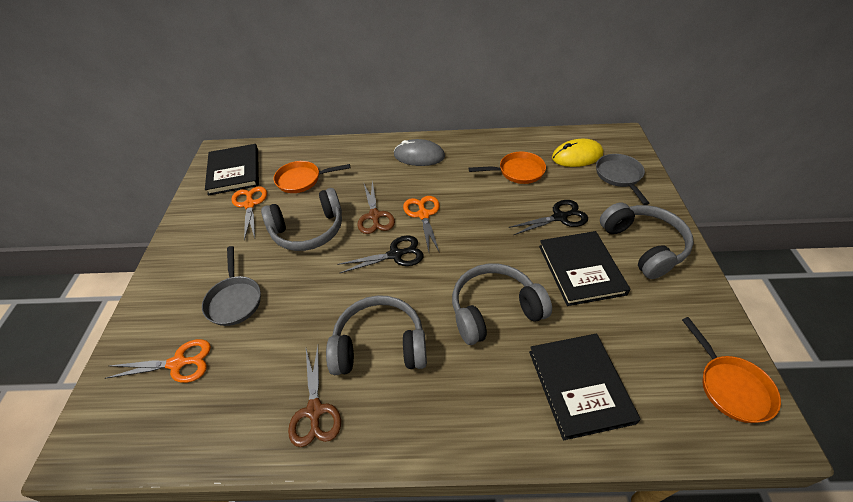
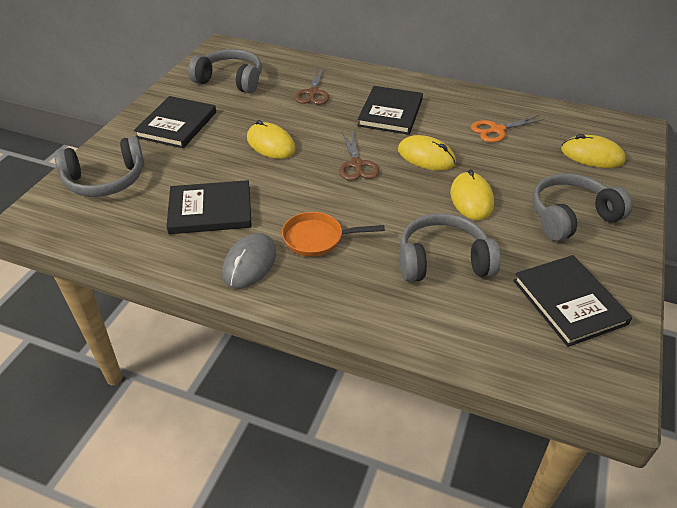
black book: 3 -> 4
black scissors: 2 -> 0
grey pan: 2 -> 0
orange pan: 3 -> 1
orange scissors: 3 -> 1
yellow mouse: 1 -> 4

